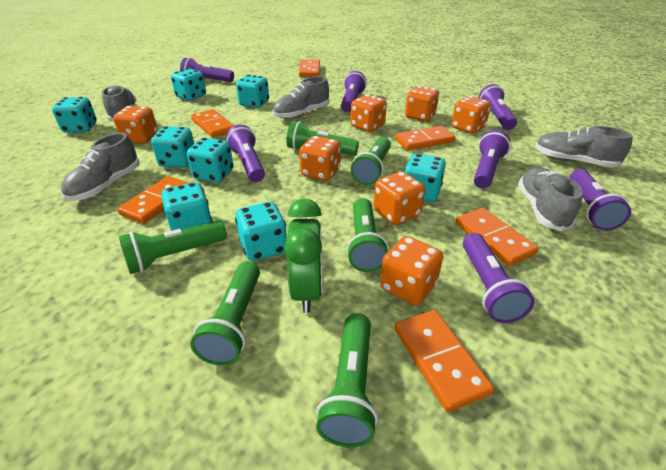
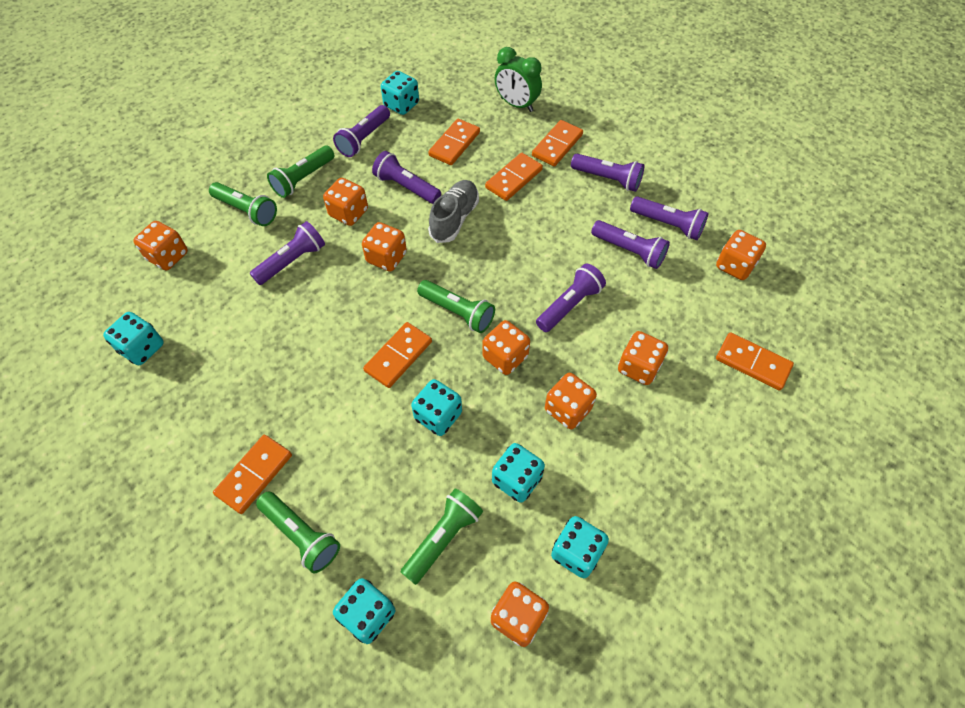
green flashlight: 6 -> 5
grey shoe: 5 -> 1
orange dice: 7 -> 8
turquoise dice: 8 -> 6

